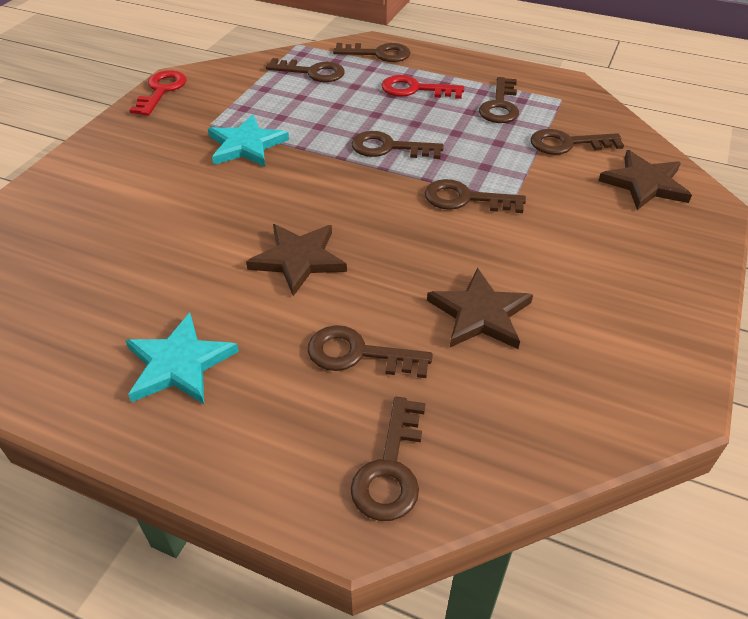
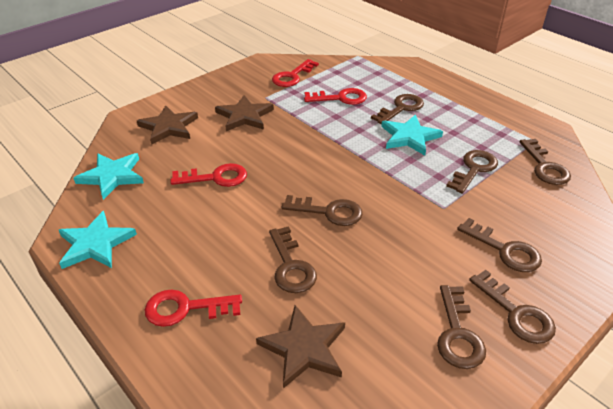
red key: 2 -> 4
turquoise star: 2 -> 3

